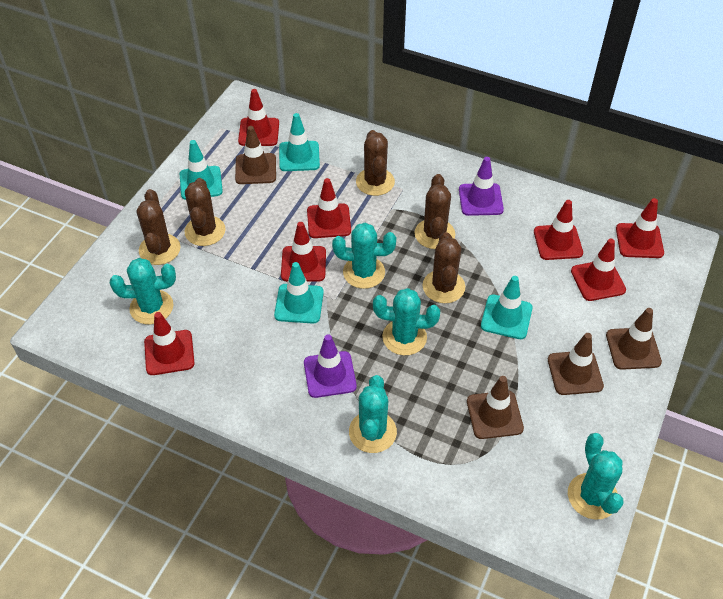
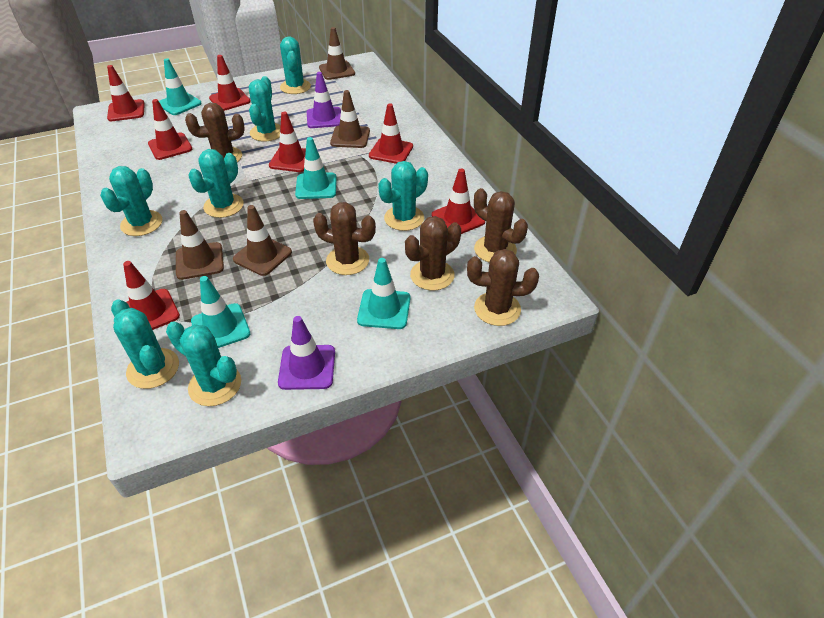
turquoise cactus: 5 -> 7

